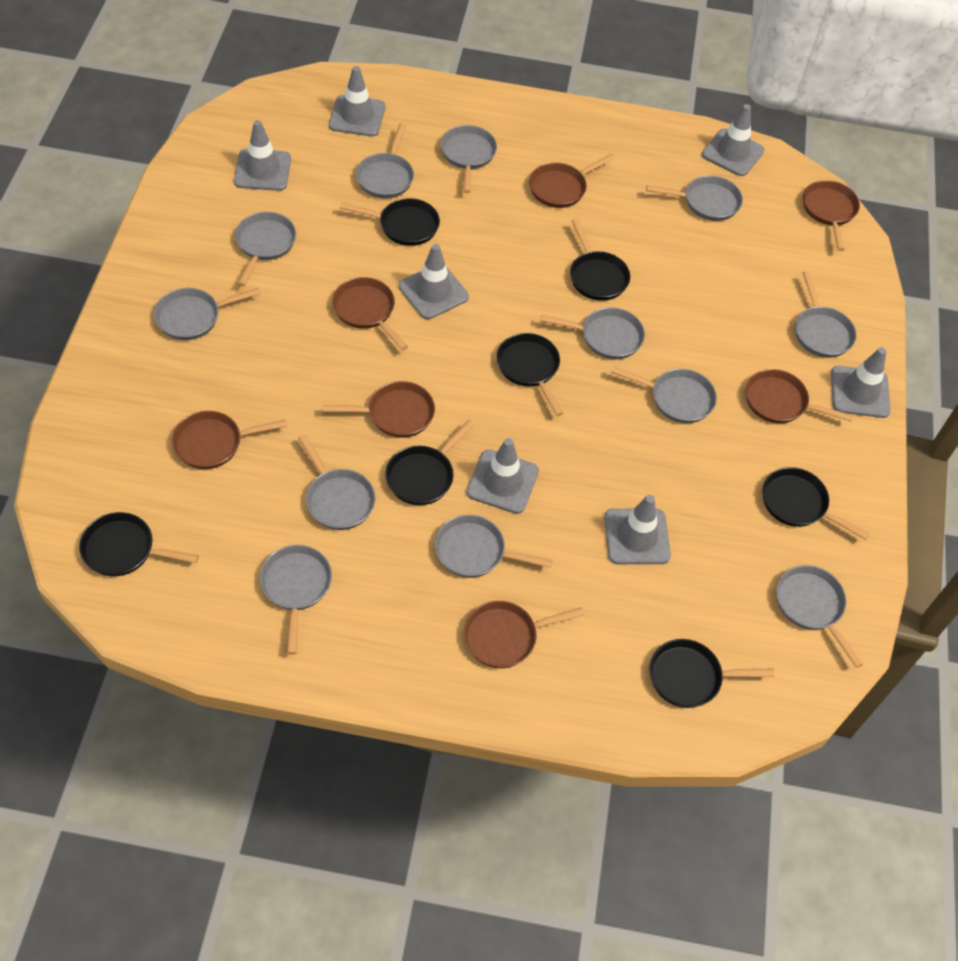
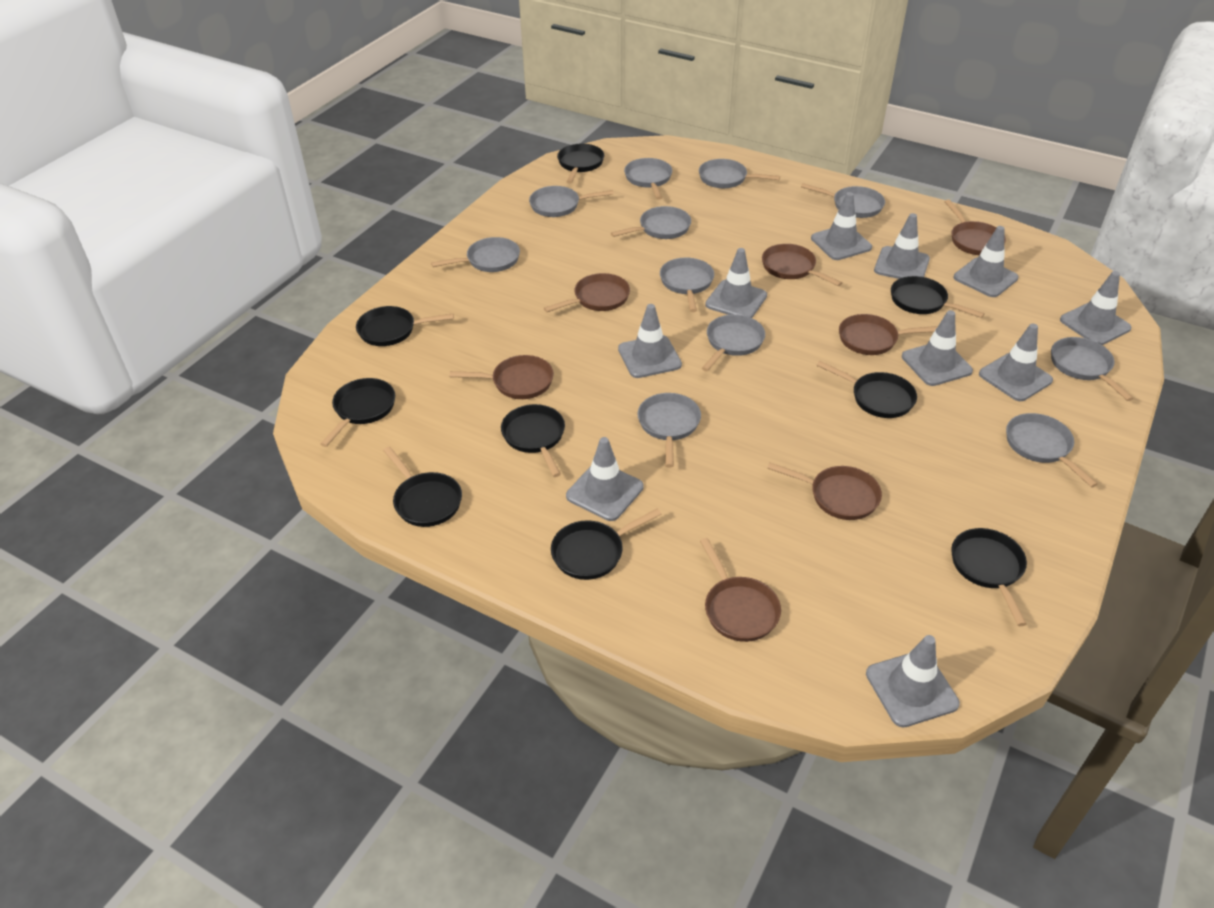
black pan: 7 -> 9
grey pan: 12 -> 11
grey traffic cone: 7 -> 10

